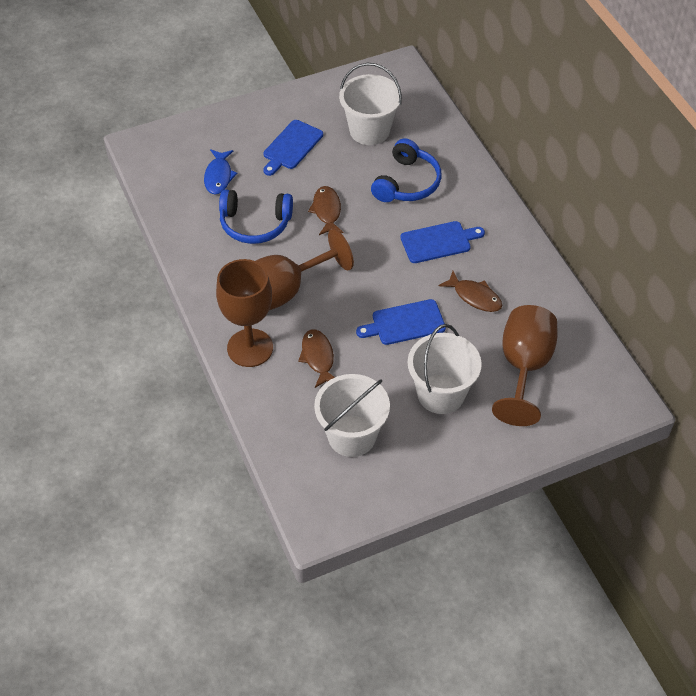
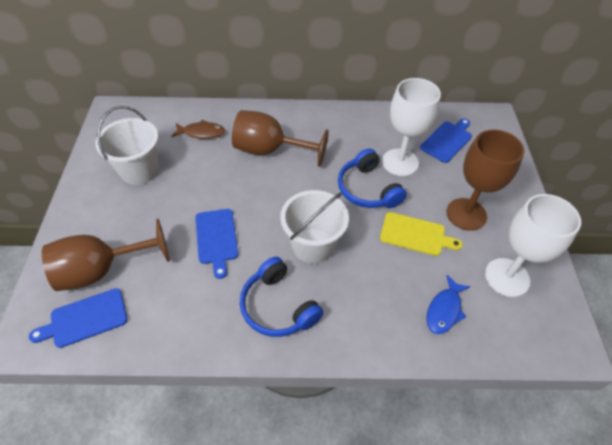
brown fish: 3 -> 1
white bucket: 3 -> 2
white goblet: 0 -> 2
yellow cutting board: 0 -> 1

